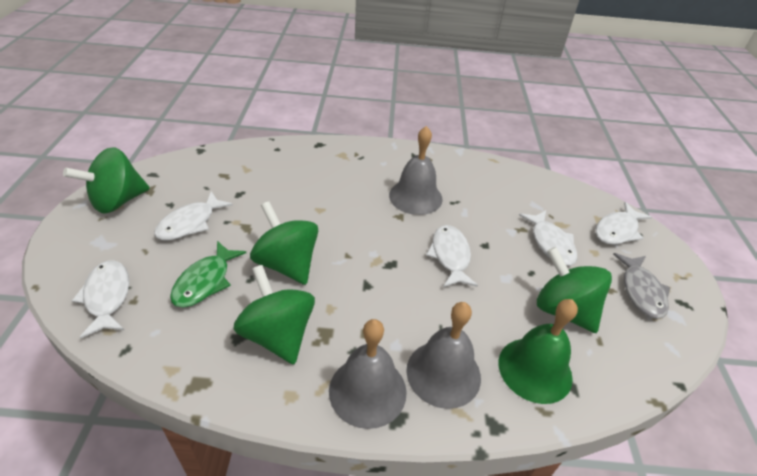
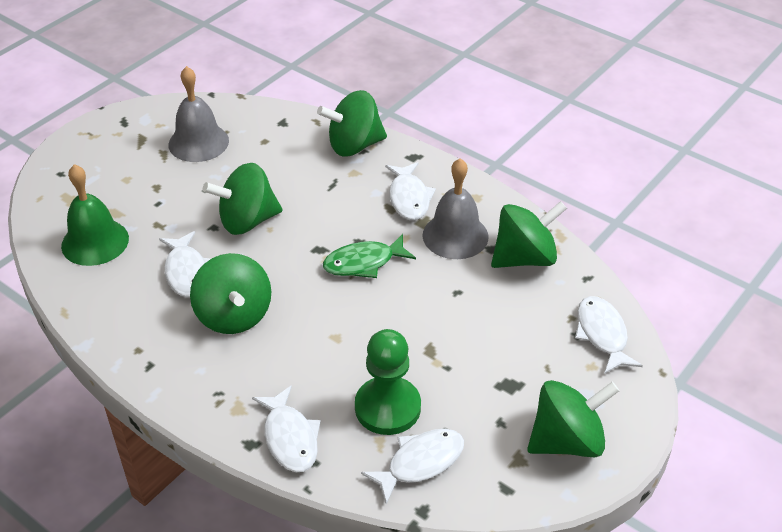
green pawn: 0 -> 1
green spinning top: 4 -> 5
grey bell: 3 -> 2
grey fish: 1 -> 0

